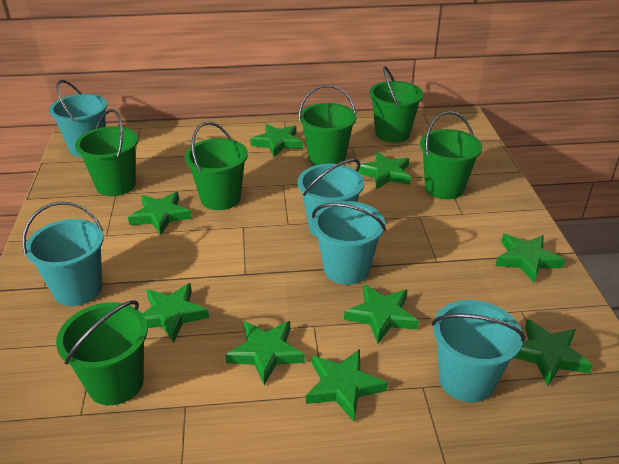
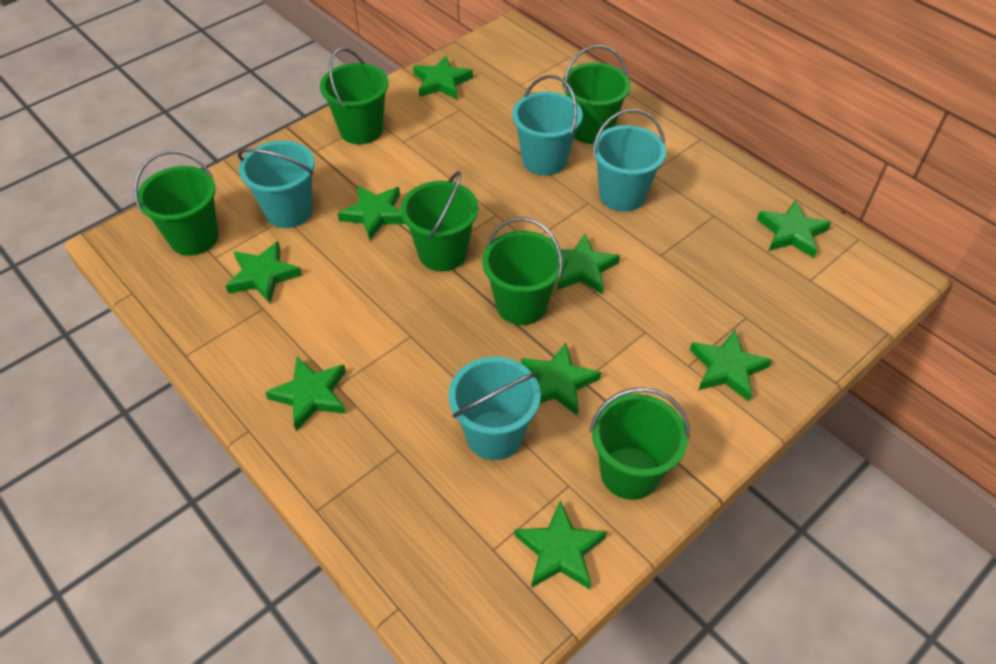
turquoise bucket: 5 -> 4

